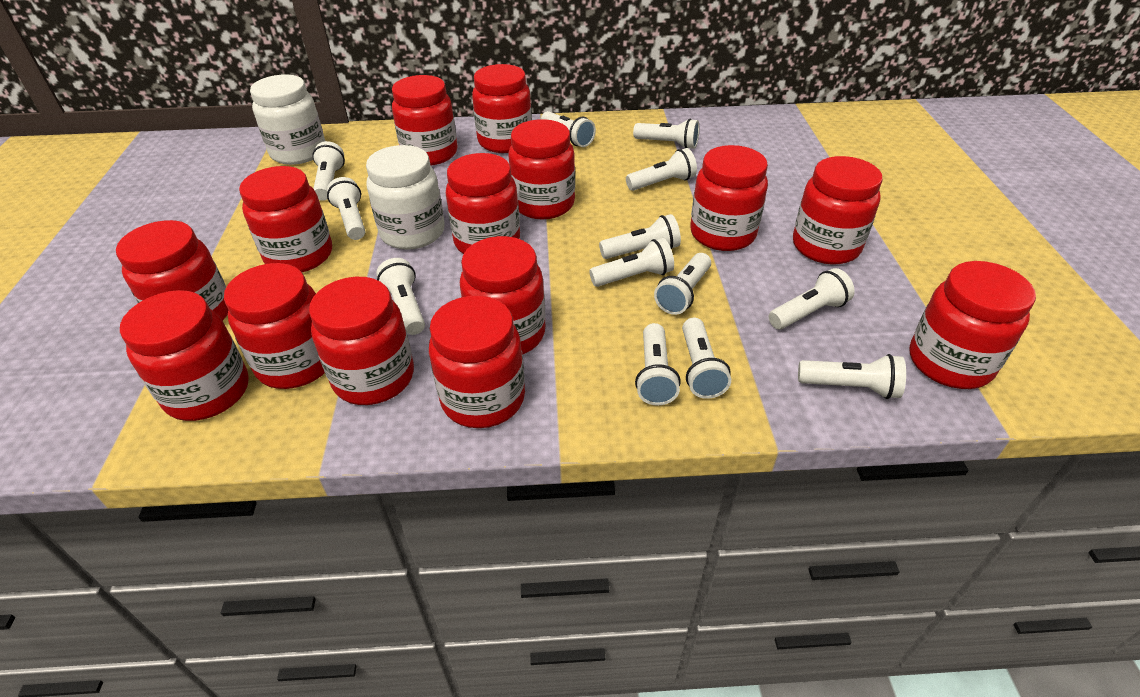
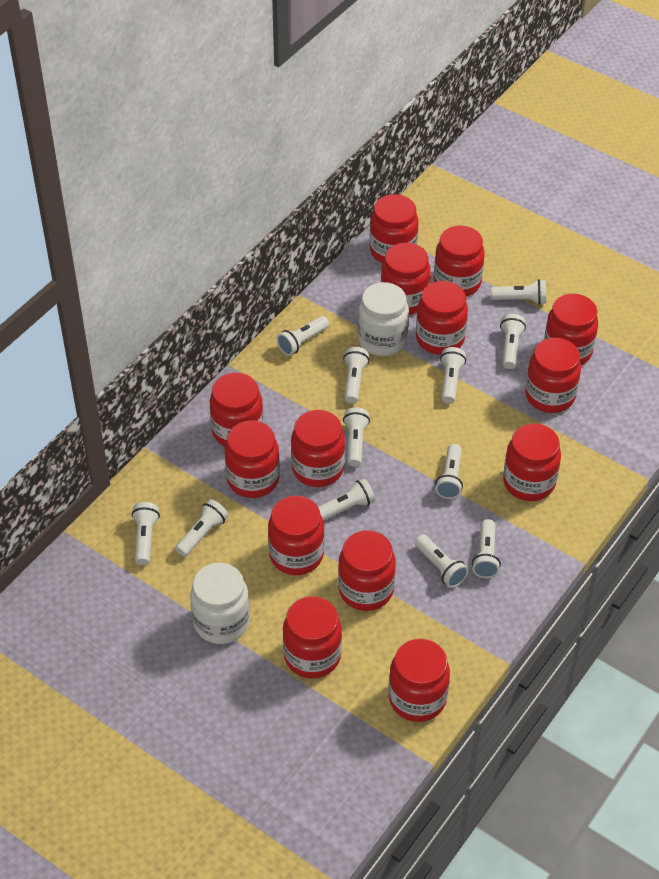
white flashlight: 13 -> 12

